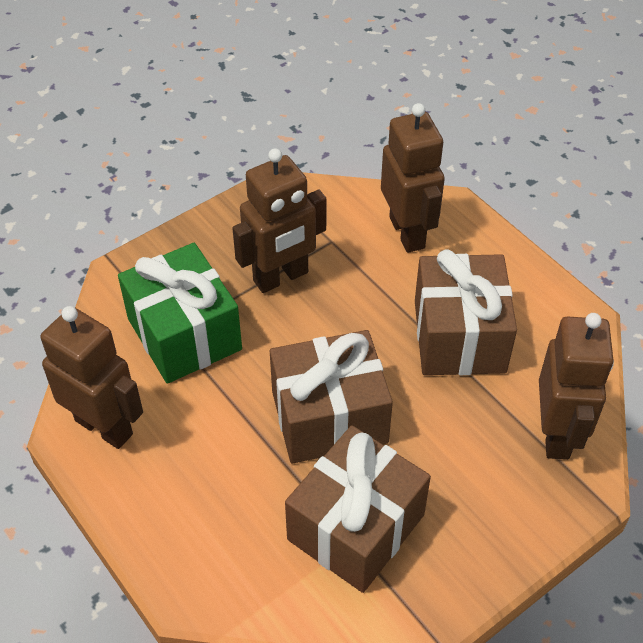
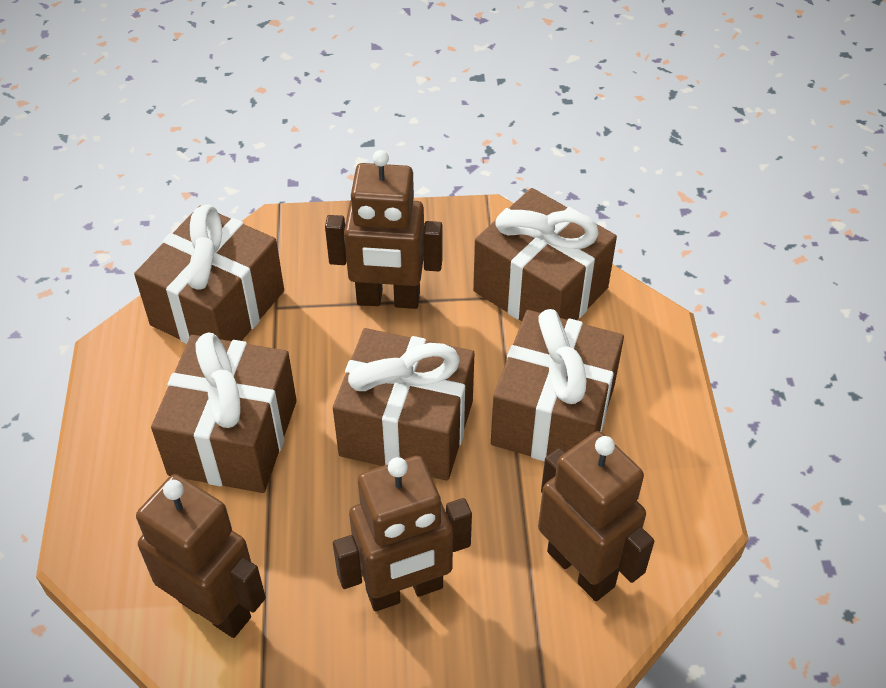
brown gift: 3 -> 5
green gift: 1 -> 0

